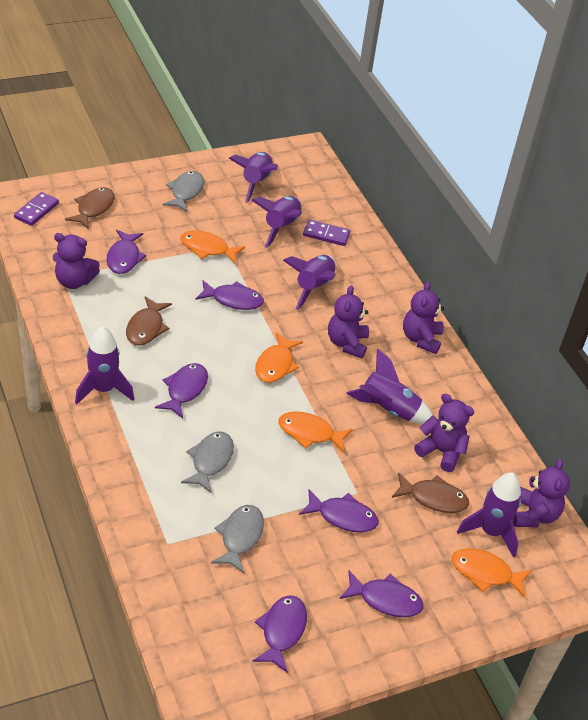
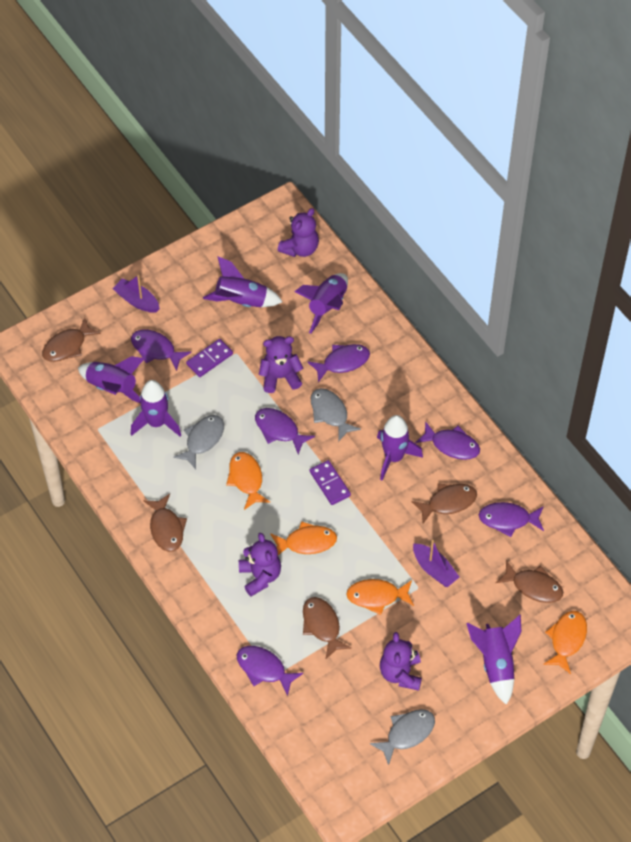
brown fish: 3 -> 5
purple boat: 0 -> 2
purple teddy bear: 5 -> 4

